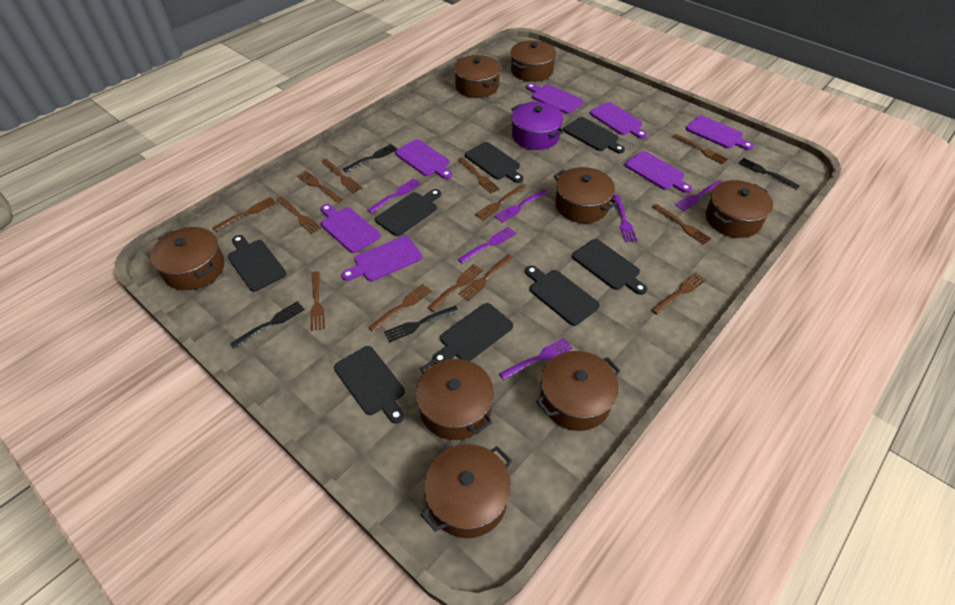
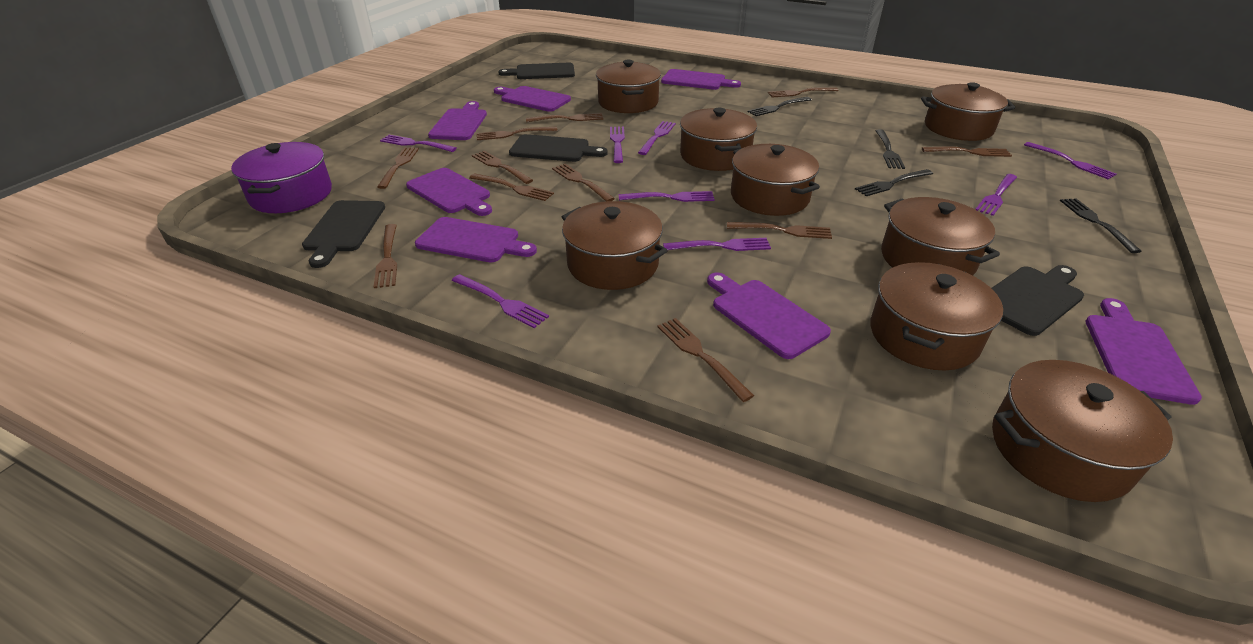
black cutting board: 8 -> 4
brown fork: 13 -> 11
purple fork: 6 -> 8

